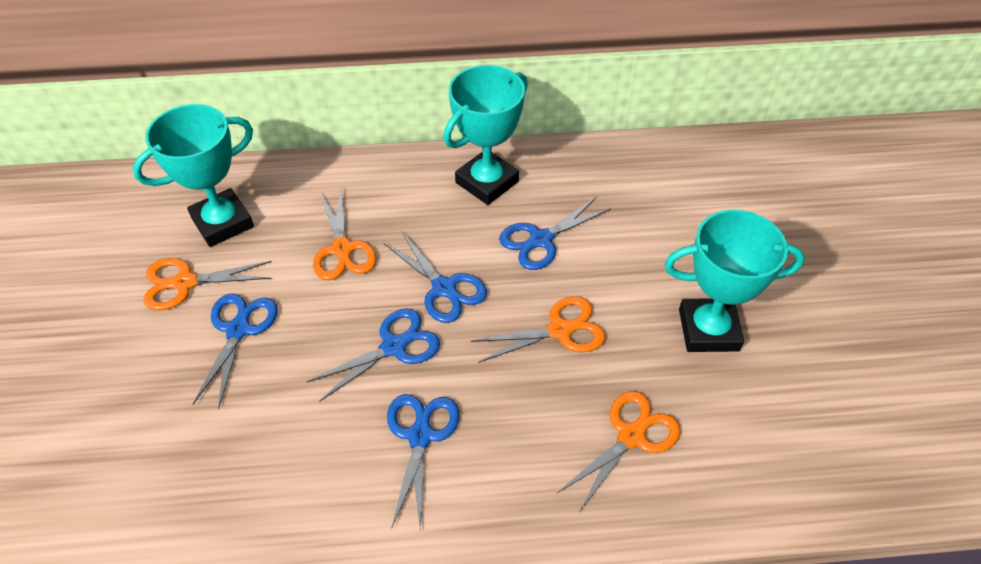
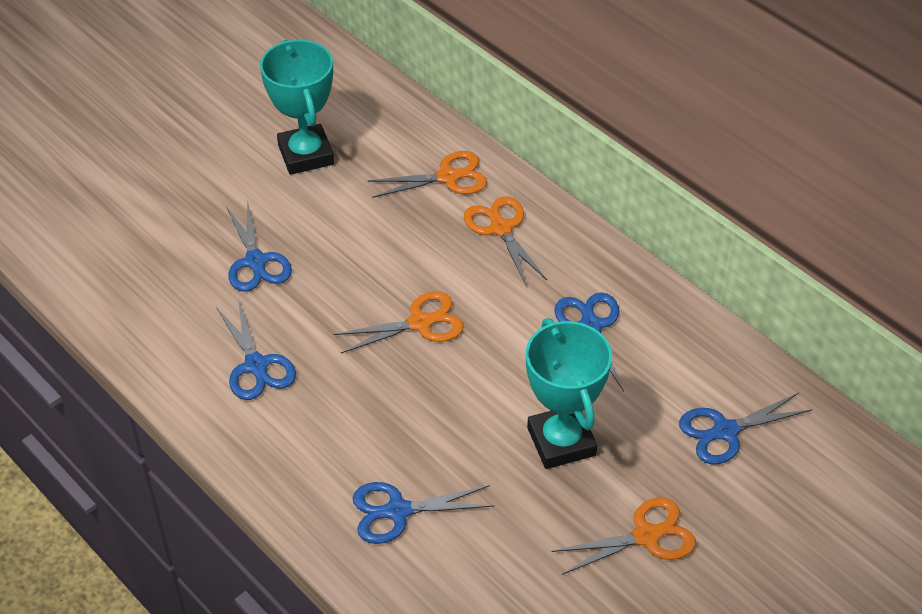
turquoise trophy: 3 -> 2

